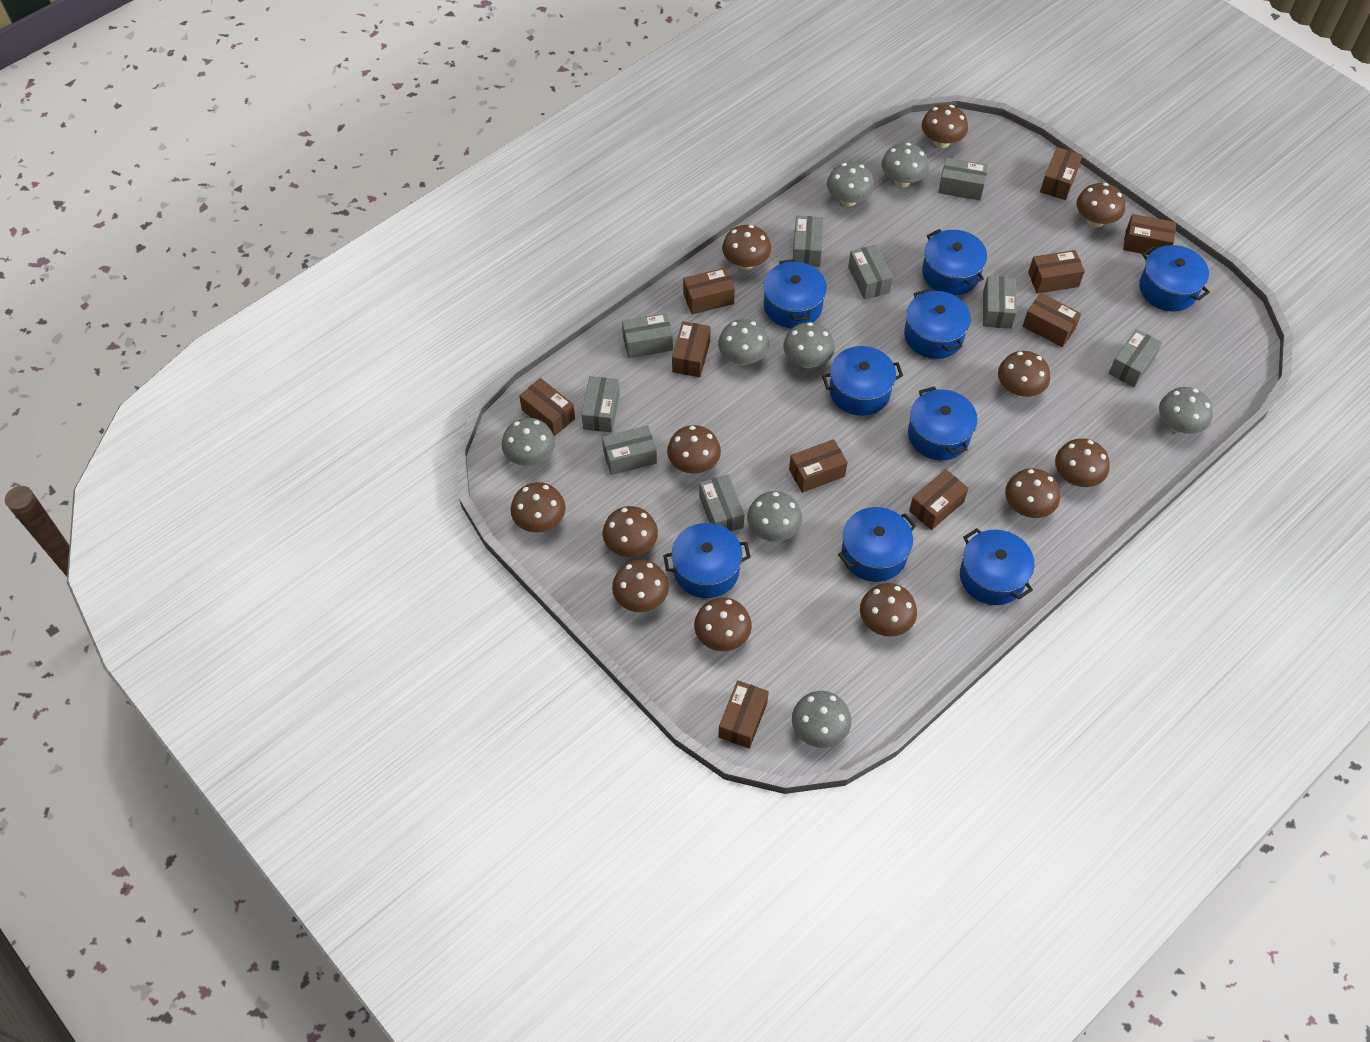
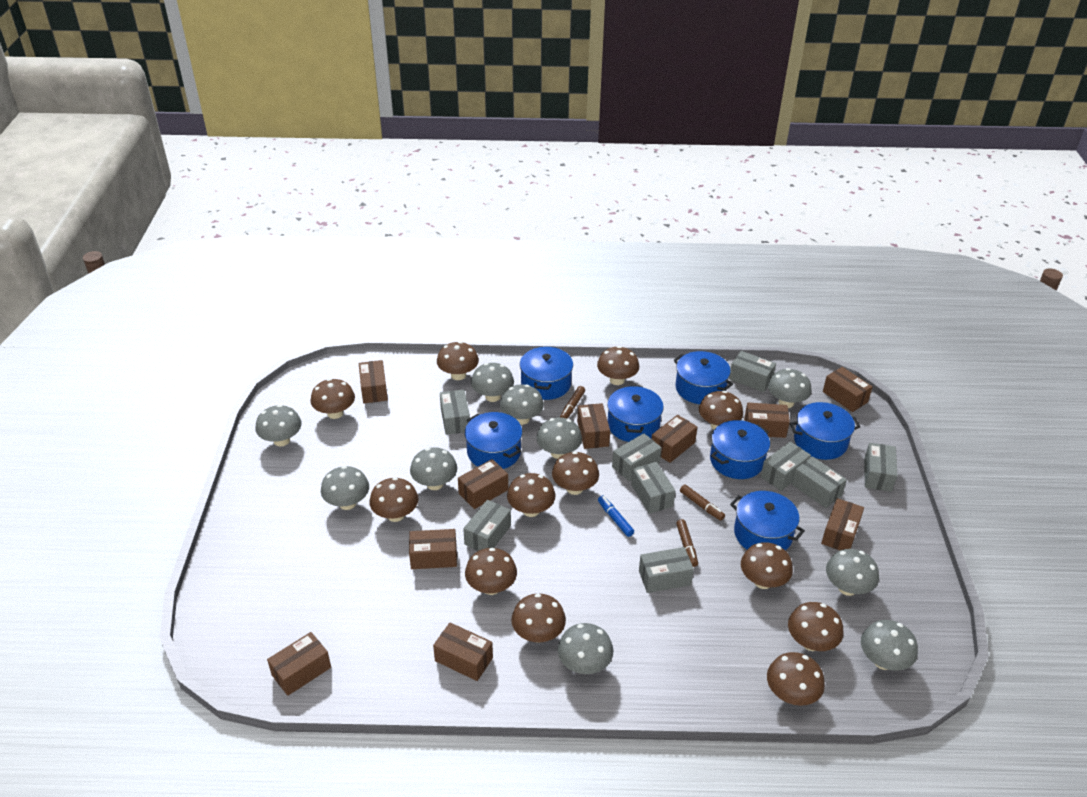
blue marker: 0 -> 1
blue pot: 9 -> 7
brown marker: 0 -> 3
grey mushroom: 8 -> 10

